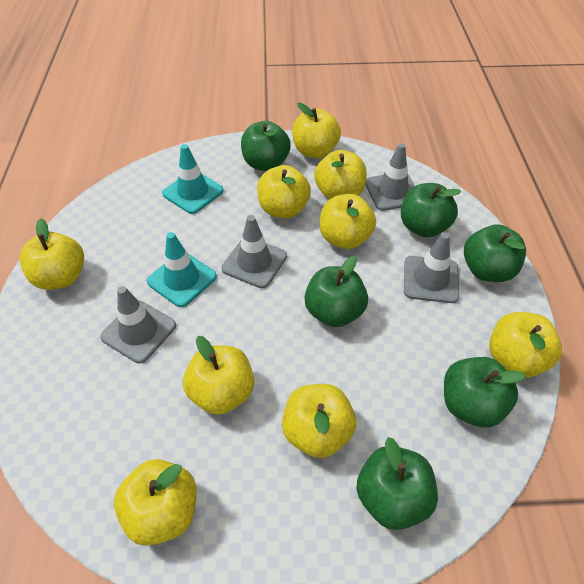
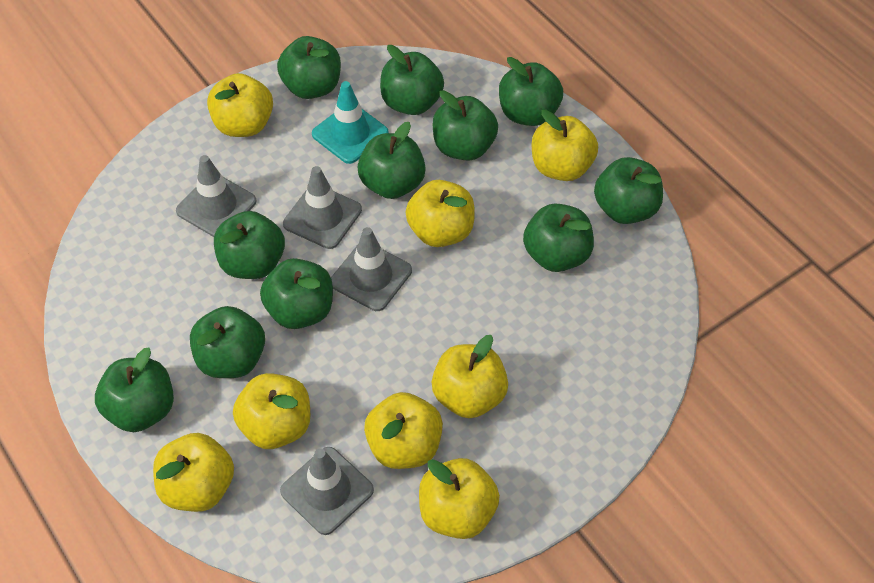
green apple: 6 -> 11
turquoise traffic cone: 2 -> 1
yellow apple: 9 -> 8

